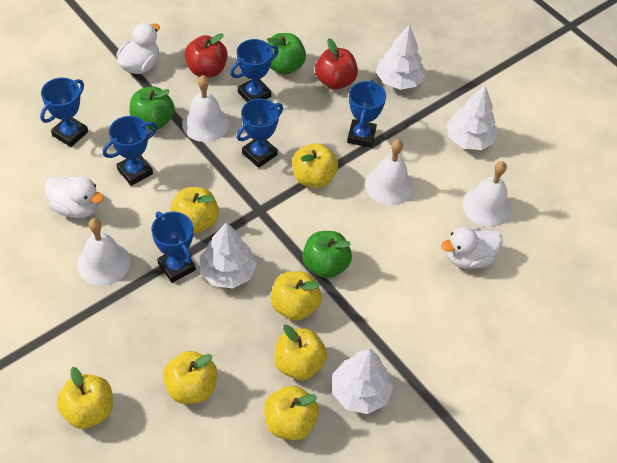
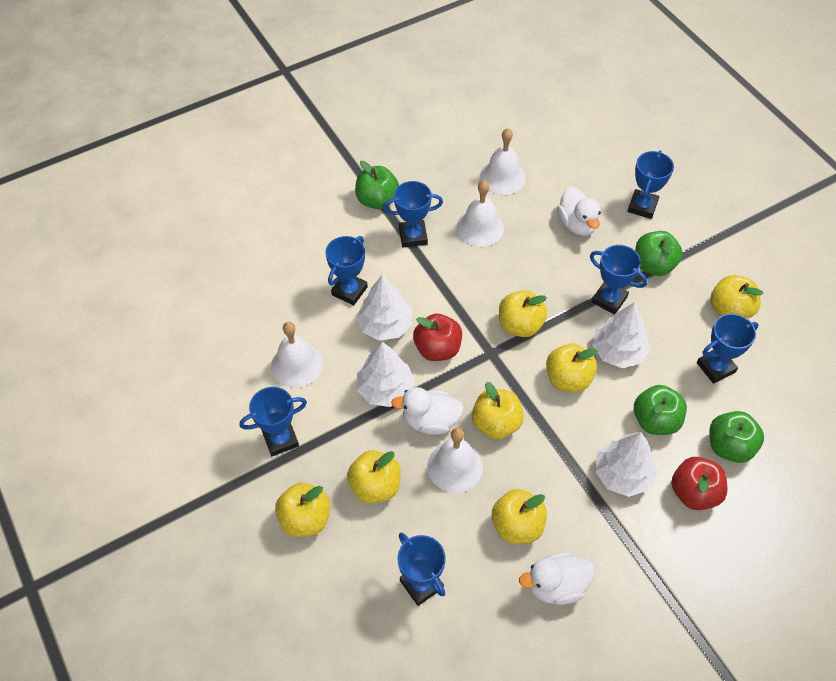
blue trophy: 6 -> 7
green apple: 3 -> 4

